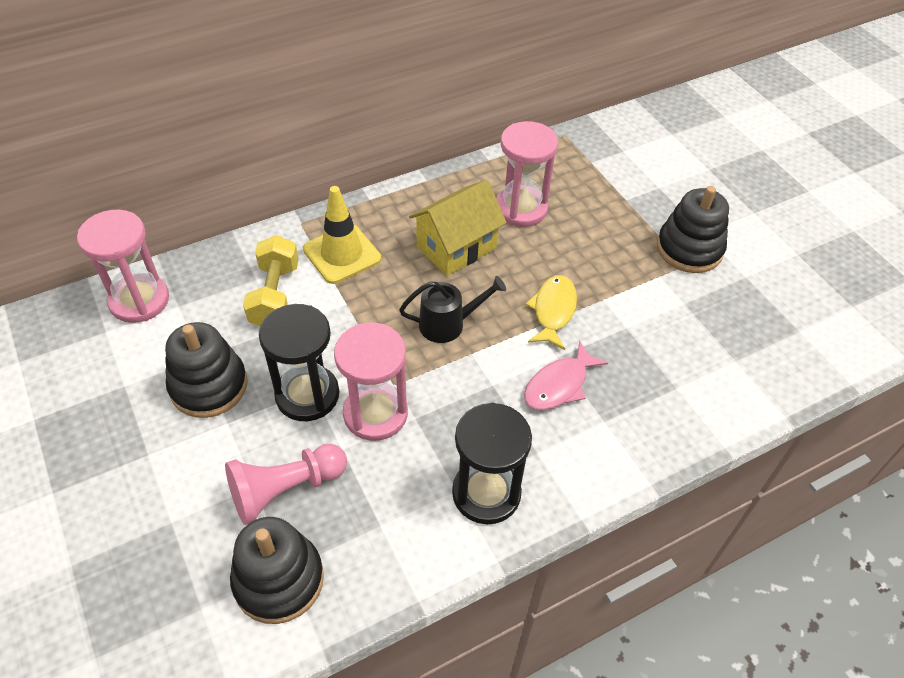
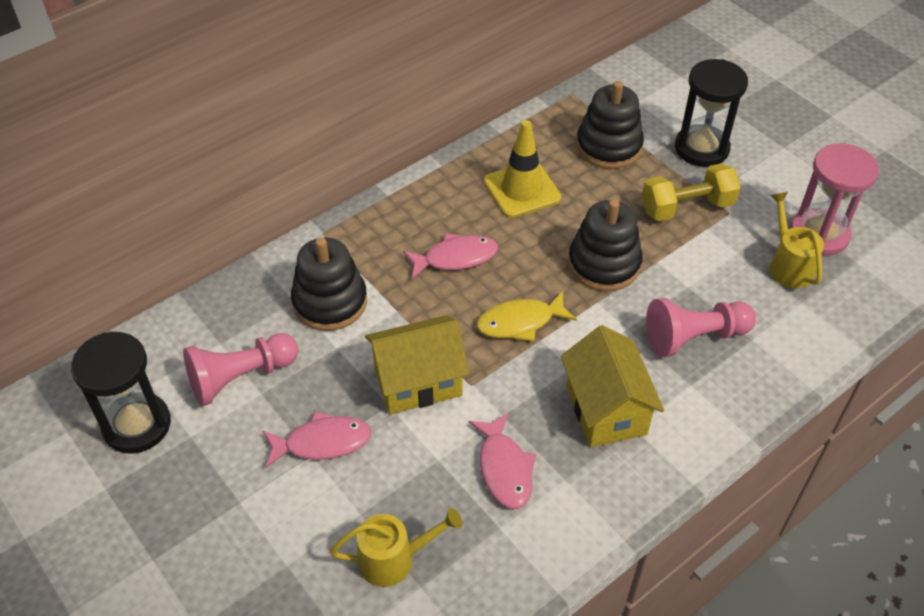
black watering can: 1 -> 0
pink fish: 1 -> 3
pink hourglass: 3 -> 1
pink pawn: 1 -> 2
yellow house: 1 -> 2
yellow watering can: 0 -> 2

